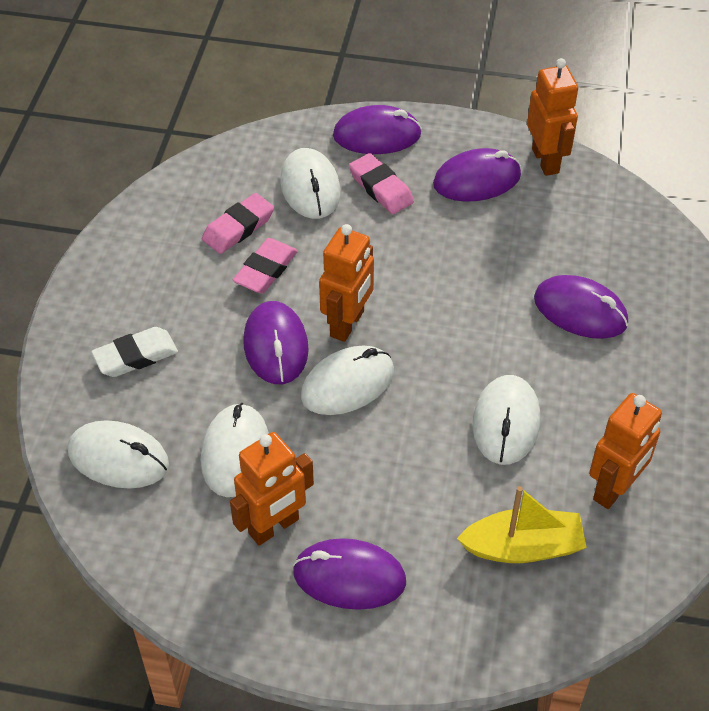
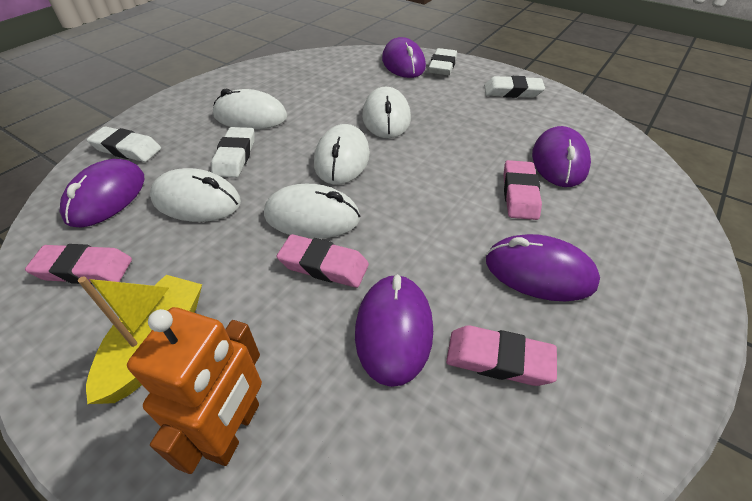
orange robot: 4 -> 1
pink eraser: 3 -> 4
white eraser: 1 -> 4

